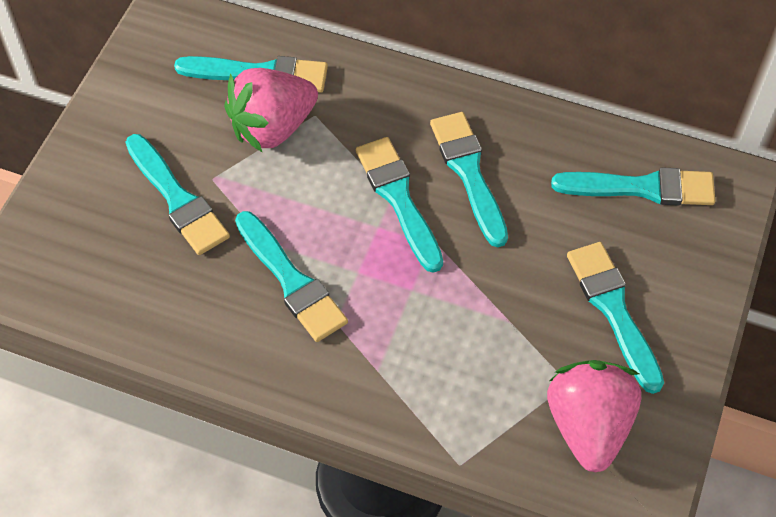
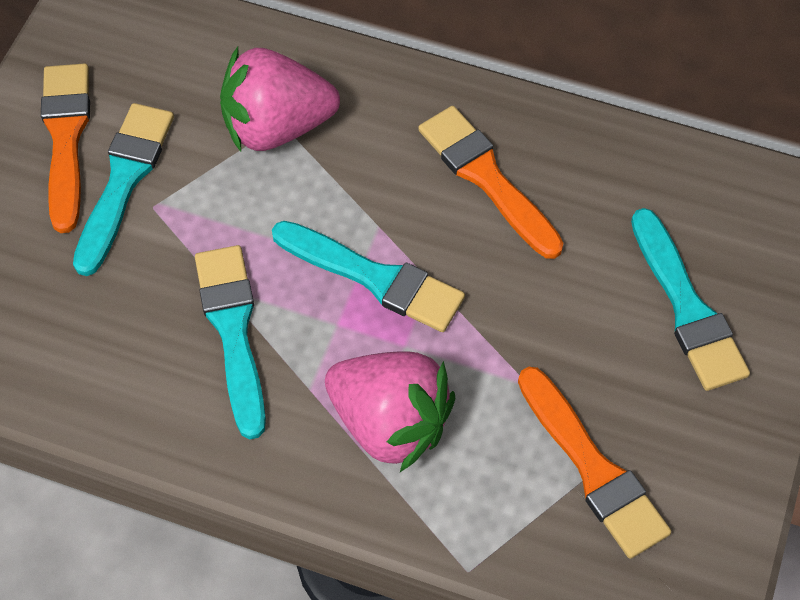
orange brush: 0 -> 3
turquoise brush: 7 -> 4

